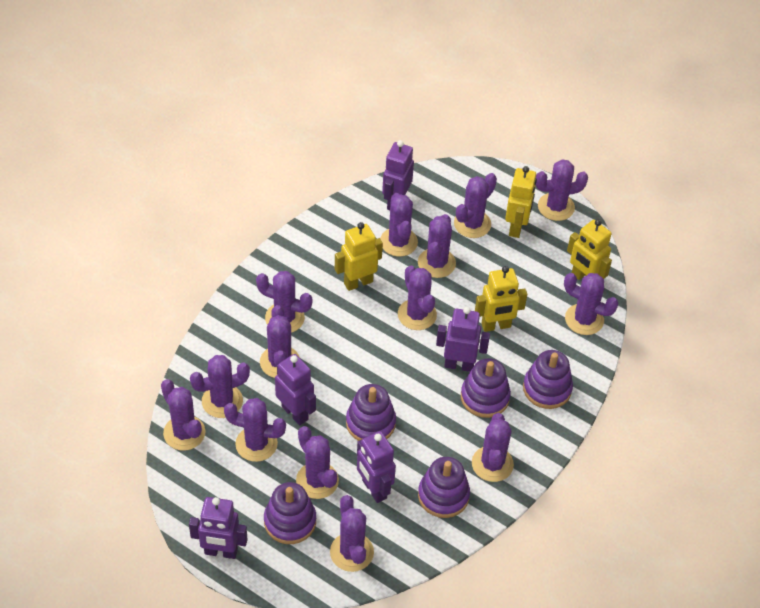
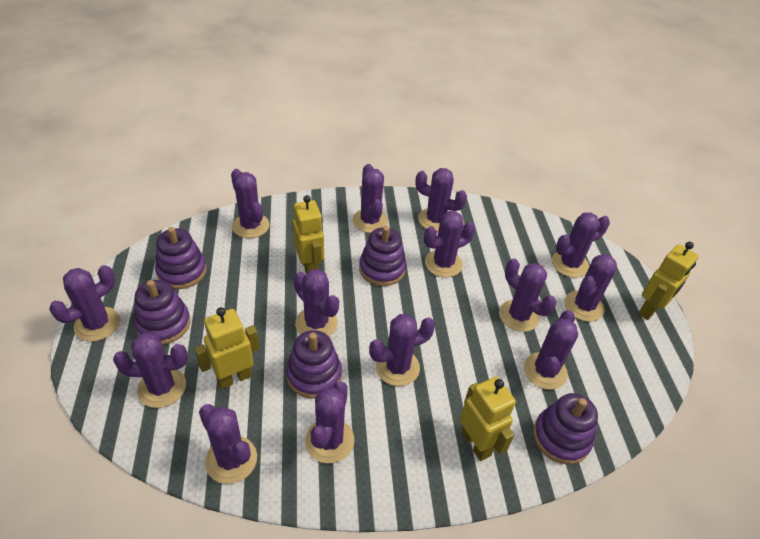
purple robot: 5 -> 0

